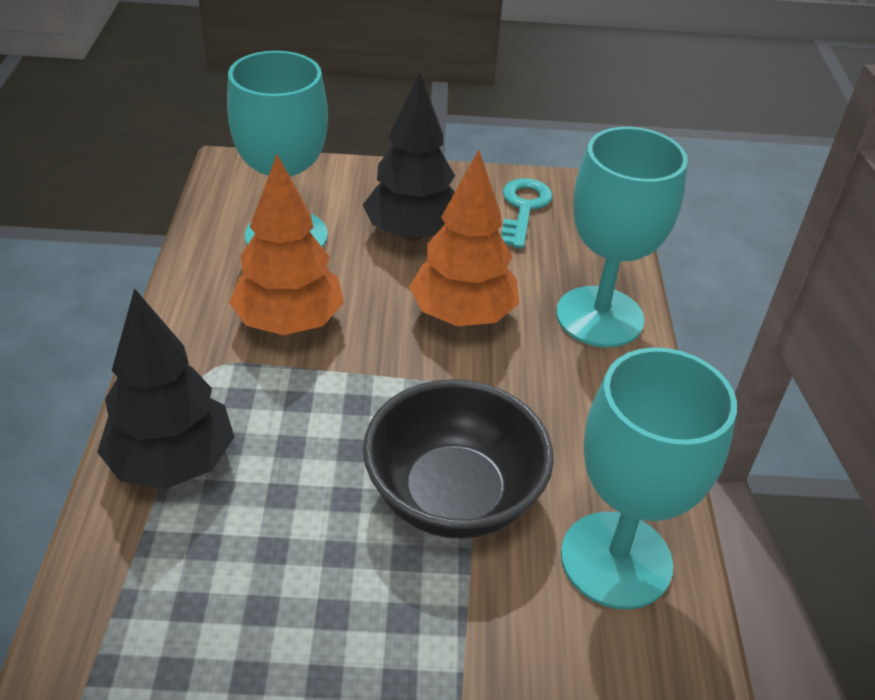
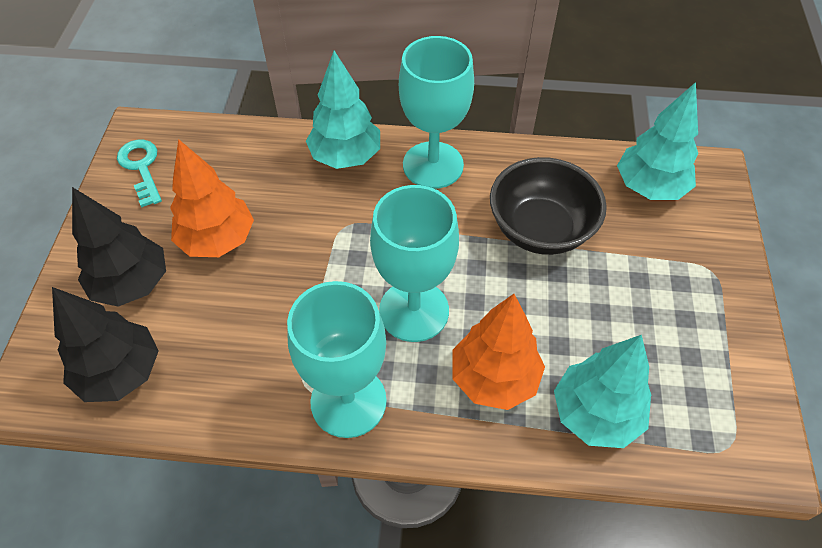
turquoise tree: 0 -> 3

